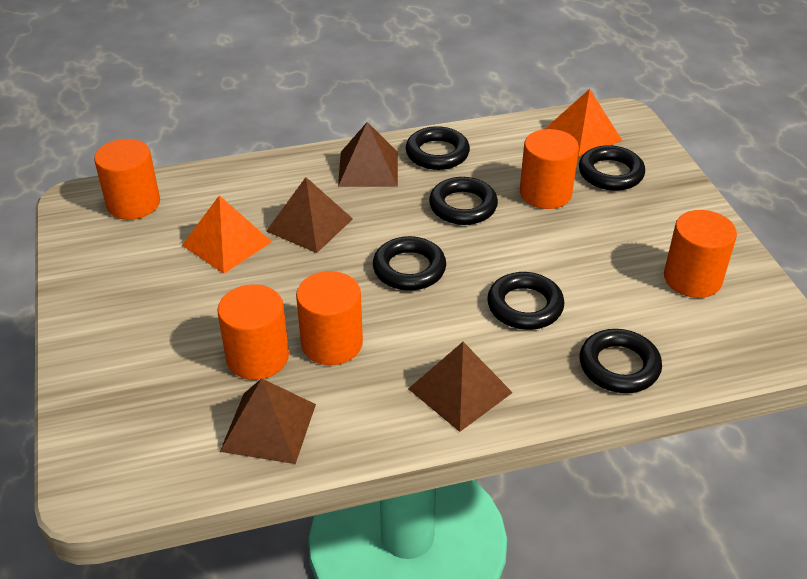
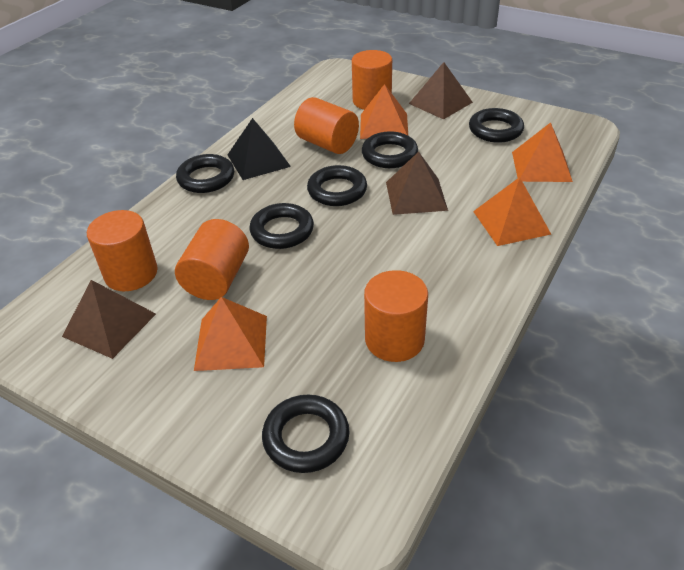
black pyramid: 0 -> 1
brown pyramid: 4 -> 3
orange pyramid: 2 -> 4

